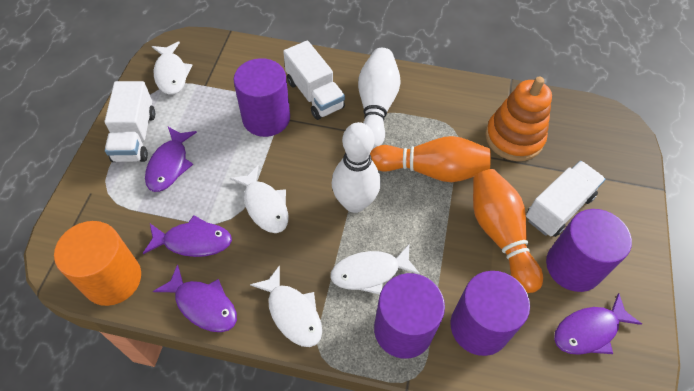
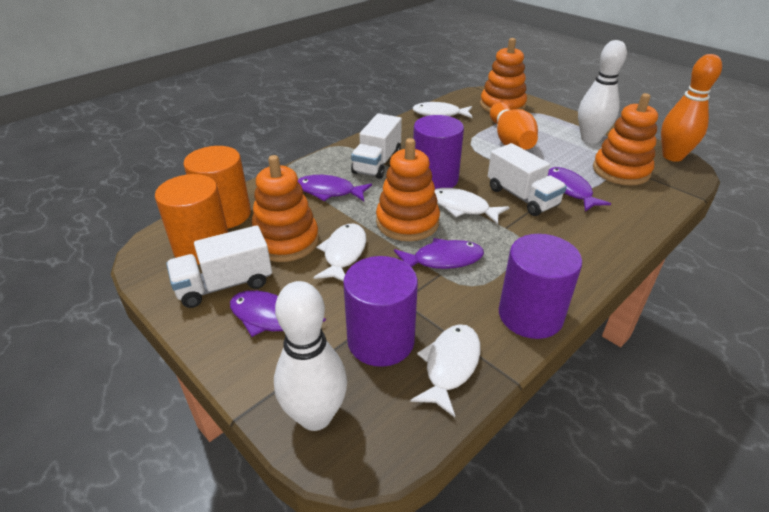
orange cylinder: 1 -> 2
orange stacking toy: 1 -> 4
purple cylinder: 4 -> 3

